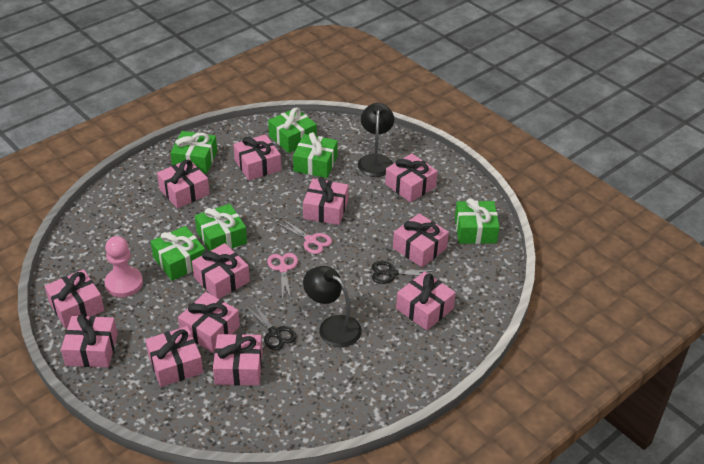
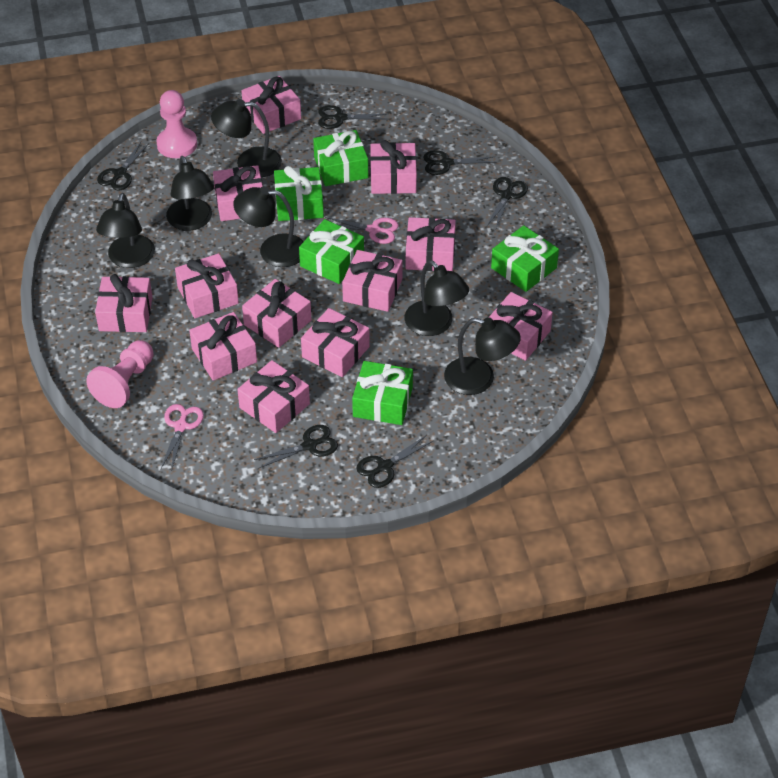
black lamp: 2 -> 6
black scissors: 2 -> 6
green gift: 6 -> 5
pink pawn: 1 -> 2

